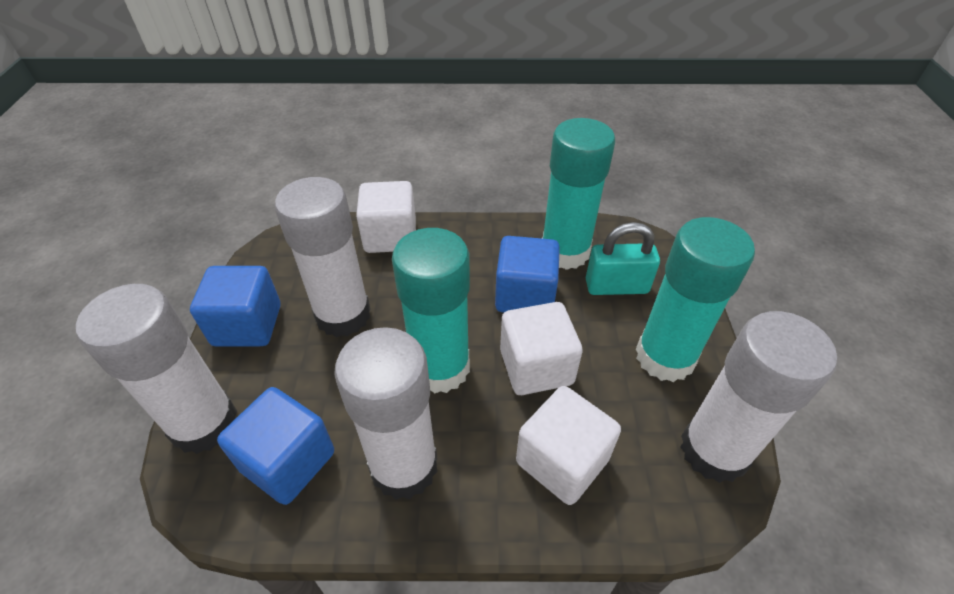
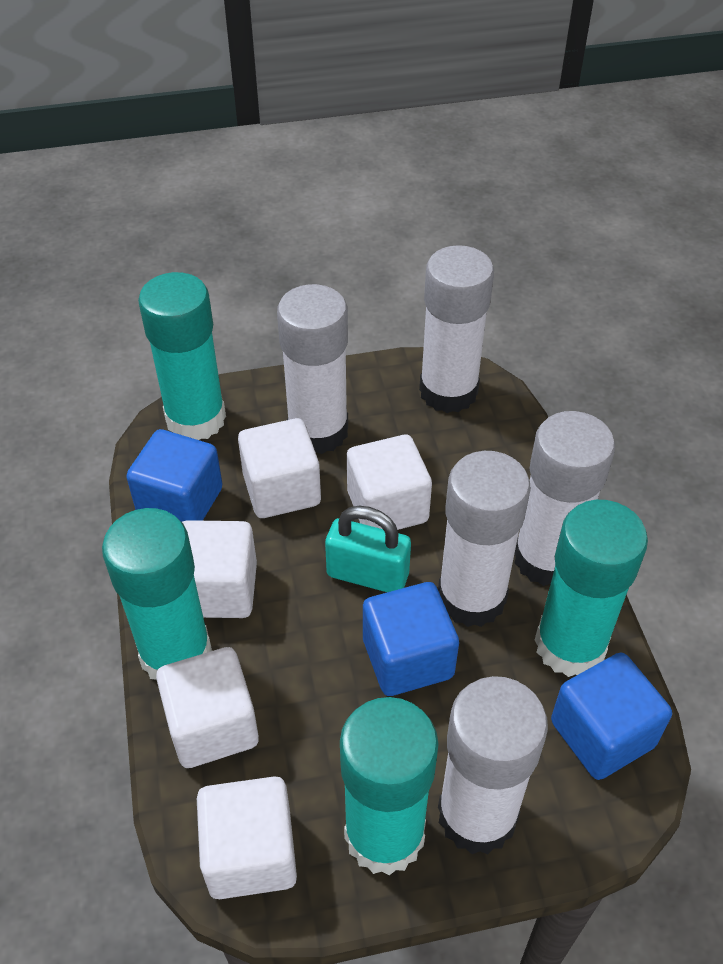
turquoise glue stick: 3 -> 4
white cube: 3 -> 5
white glue stick: 4 -> 5

